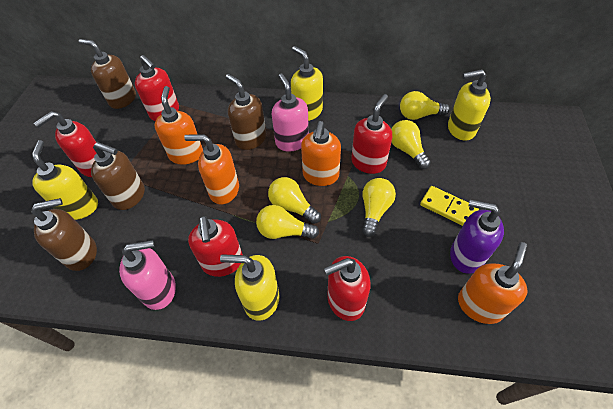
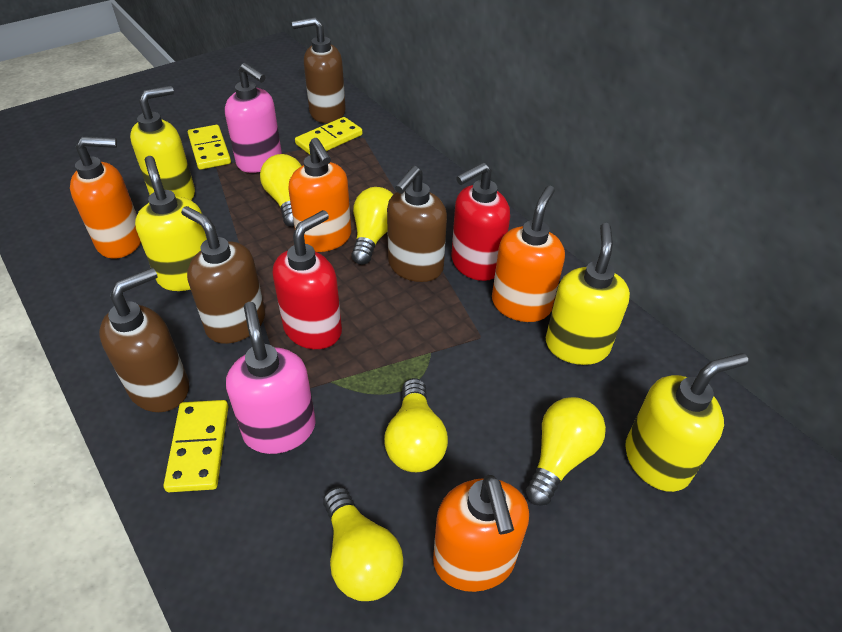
purple soap dispenser: 1 -> 0
red soap dispenser: 5 -> 2
yellow domino: 1 -> 3

